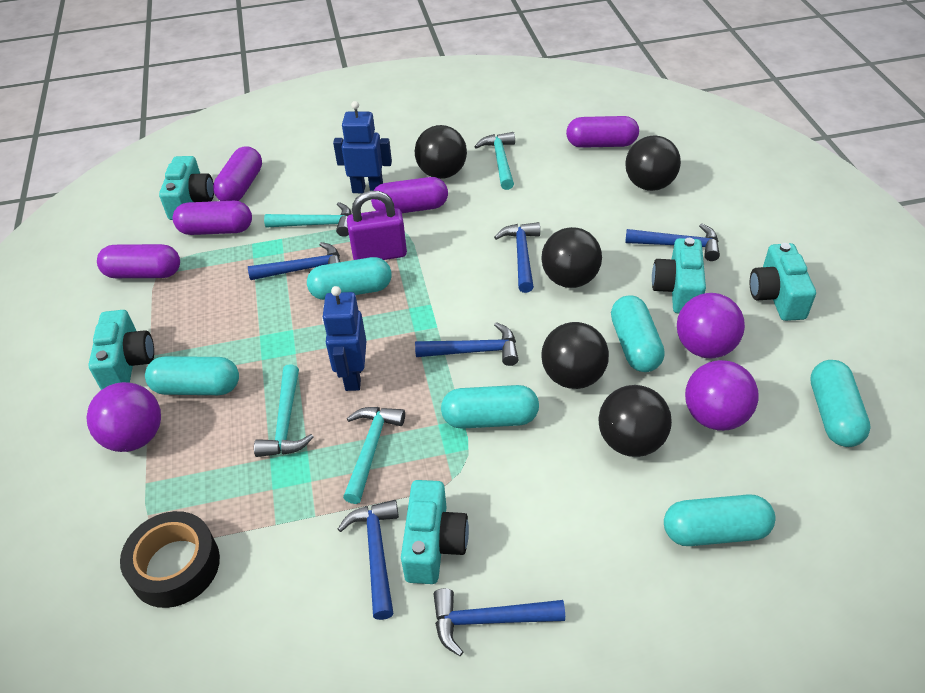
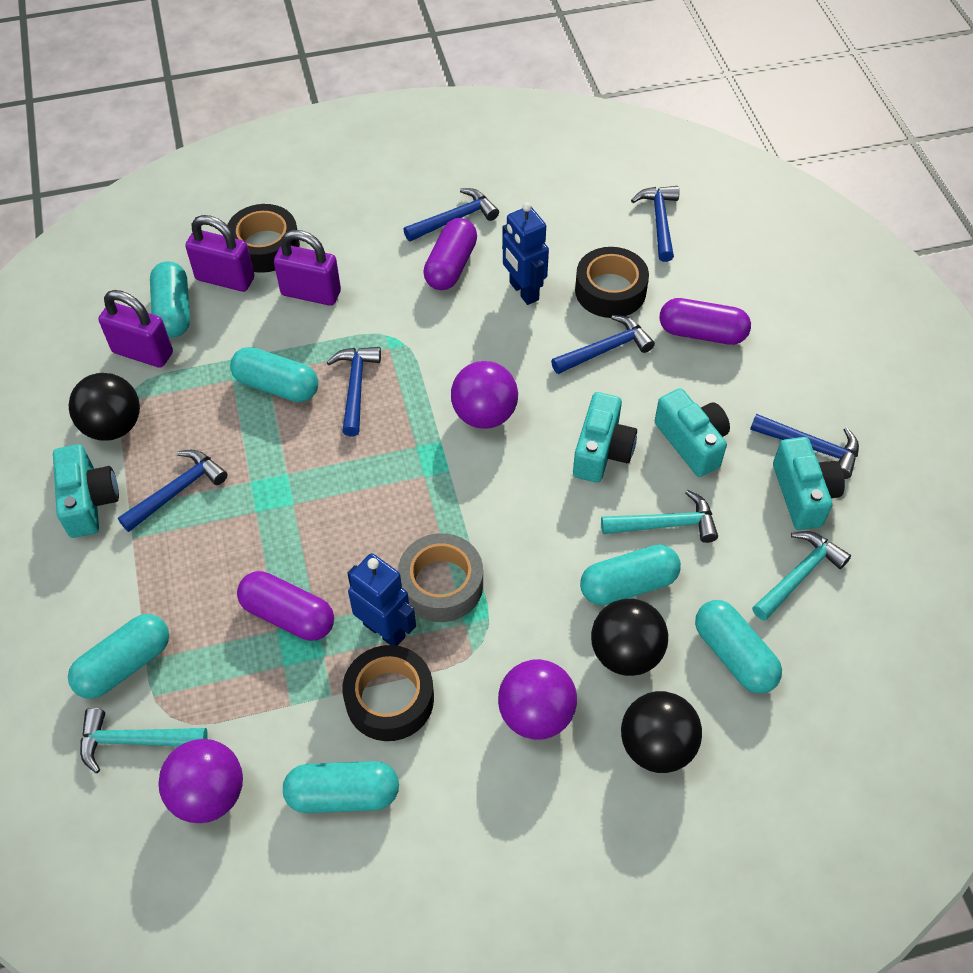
black ball: 5 -> 3
black tape: 1 -> 3
grey tape: 0 -> 1
purple capsule: 5 -> 3
purple padlock: 1 -> 3
turquoise camera: 5 -> 4
turquoise hammer: 4 -> 3

